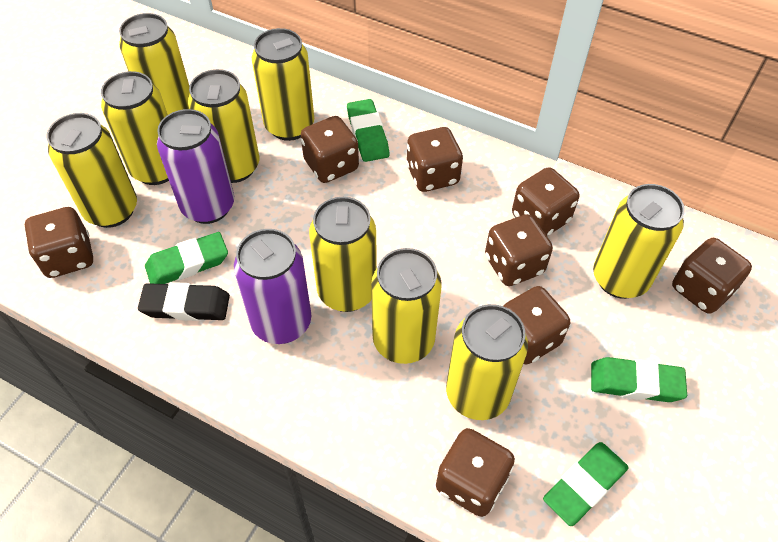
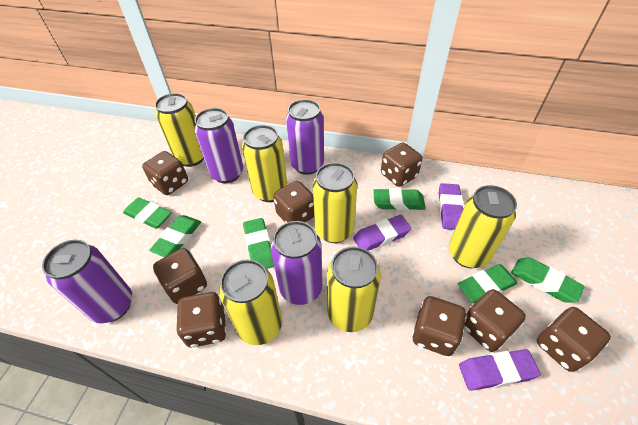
black eraser: 1 -> 0
green eraser: 4 -> 6
purple can: 2 -> 4
purple eraser: 0 -> 3
yellow can: 9 -> 6

